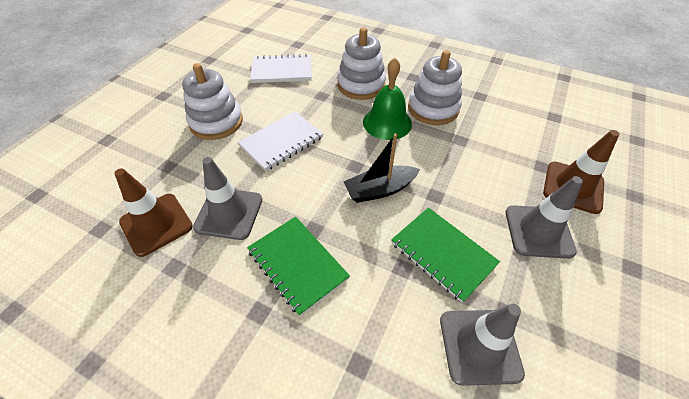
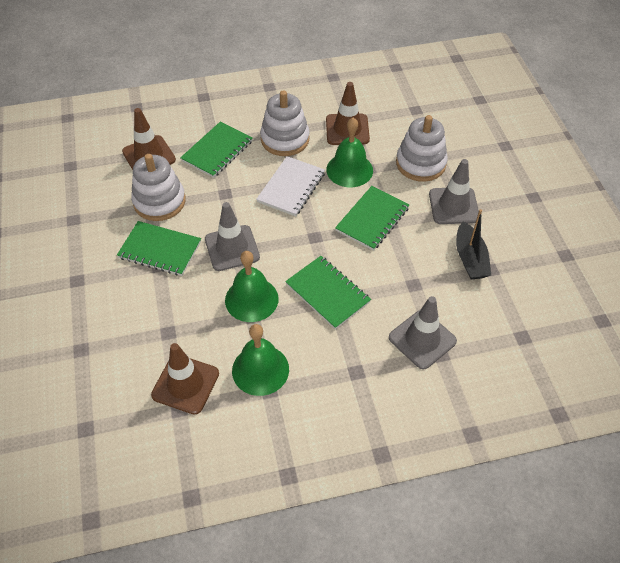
brown traffic cone: 2 -> 3
green bell: 1 -> 3
green notebook: 2 -> 4
white notebook: 2 -> 1

